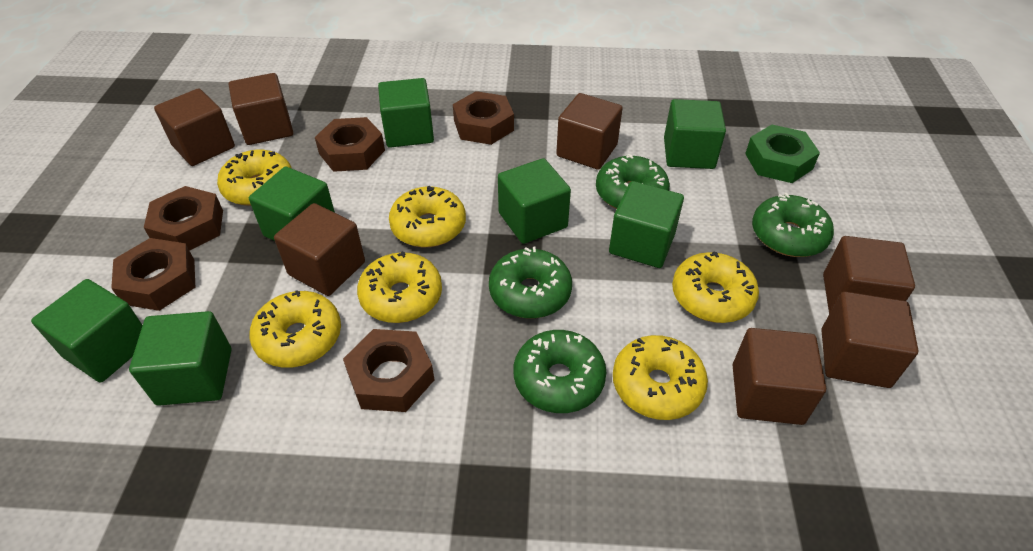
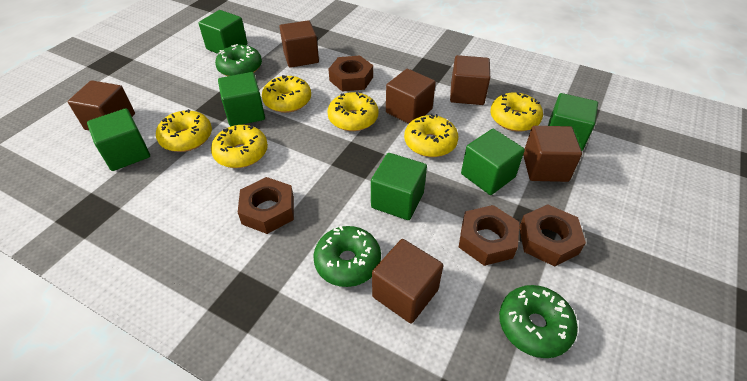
brown cube: 7 -> 6
brown nut: 5 -> 4
green cube: 7 -> 6
green donut: 4 -> 3
green nut: 1 -> 0

